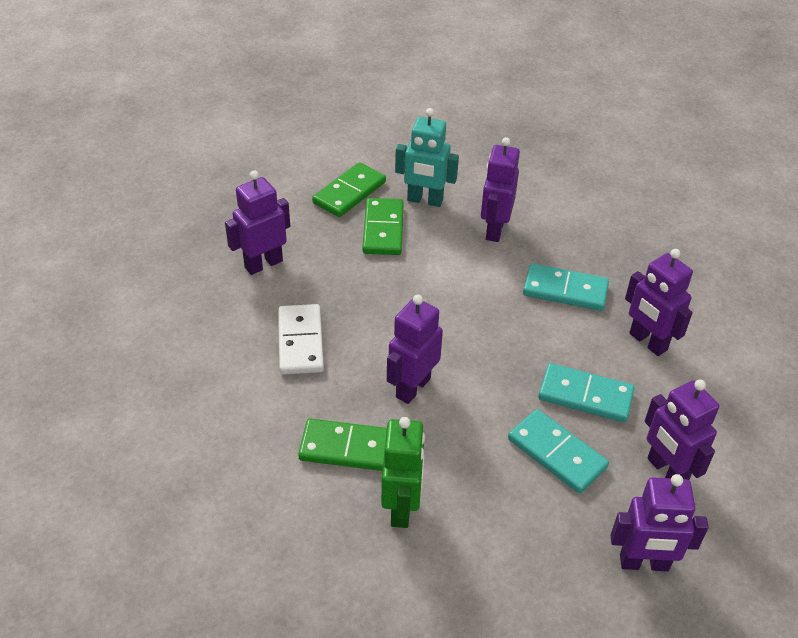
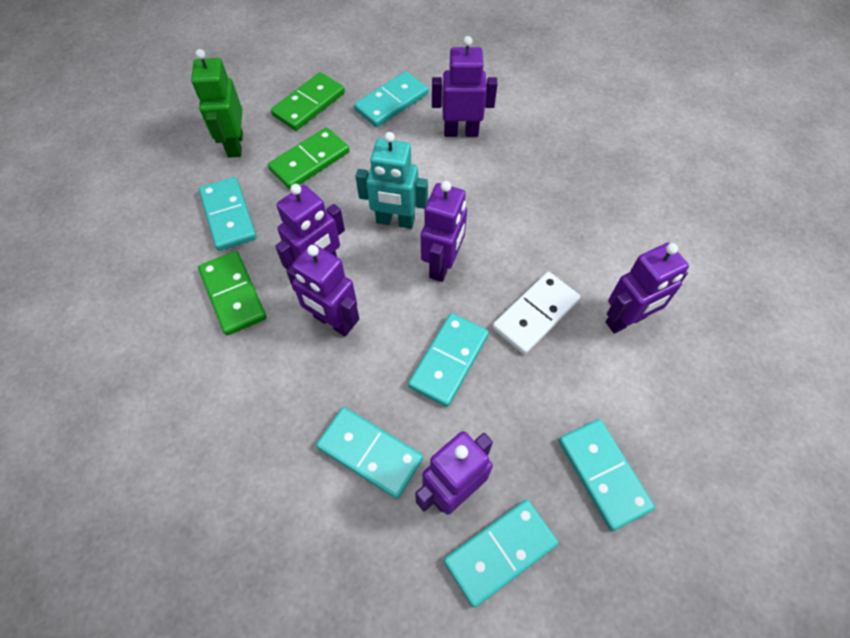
turquoise domino: 3 -> 6

